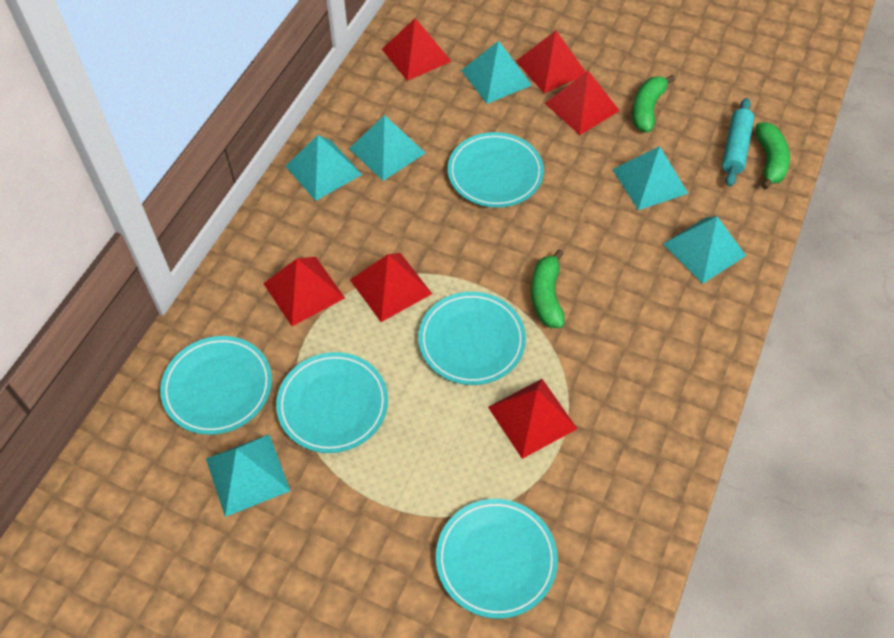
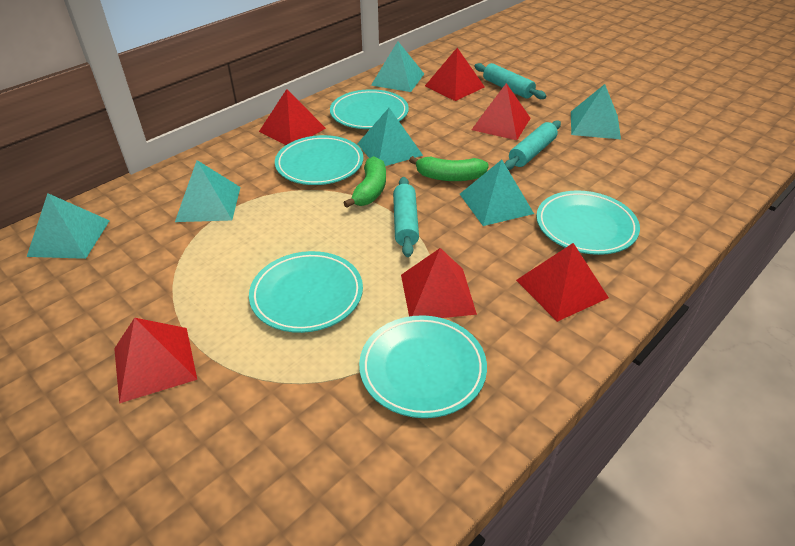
green banana: 3 -> 2
turquoise rolling pin: 1 -> 3

